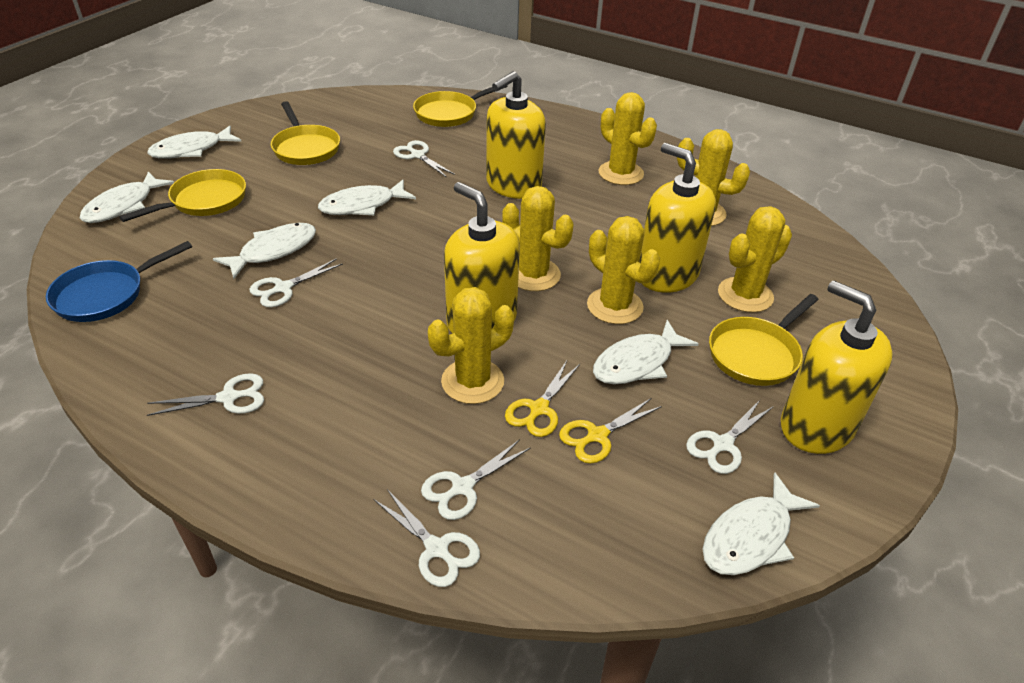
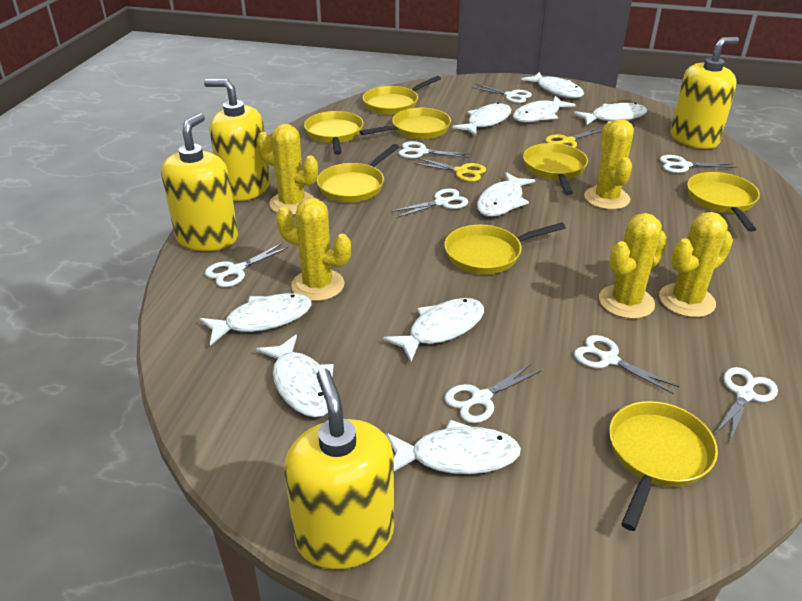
blue pan: 1 -> 0
white fish: 6 -> 9
white scissors: 6 -> 8
yellow cactus: 6 -> 5
yellow pan: 4 -> 8

